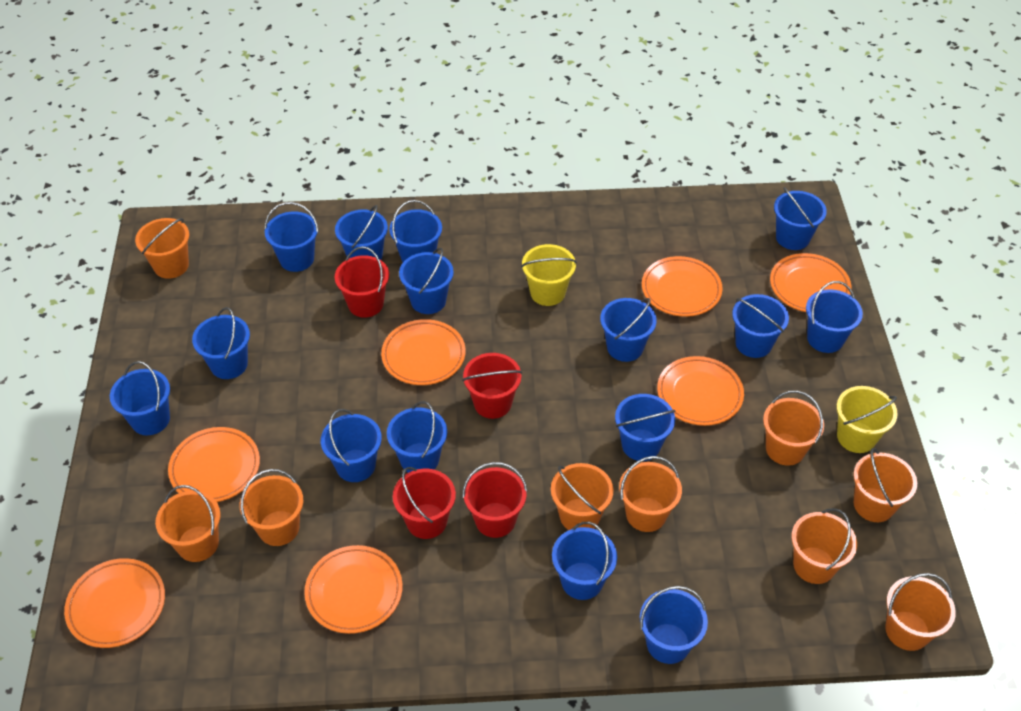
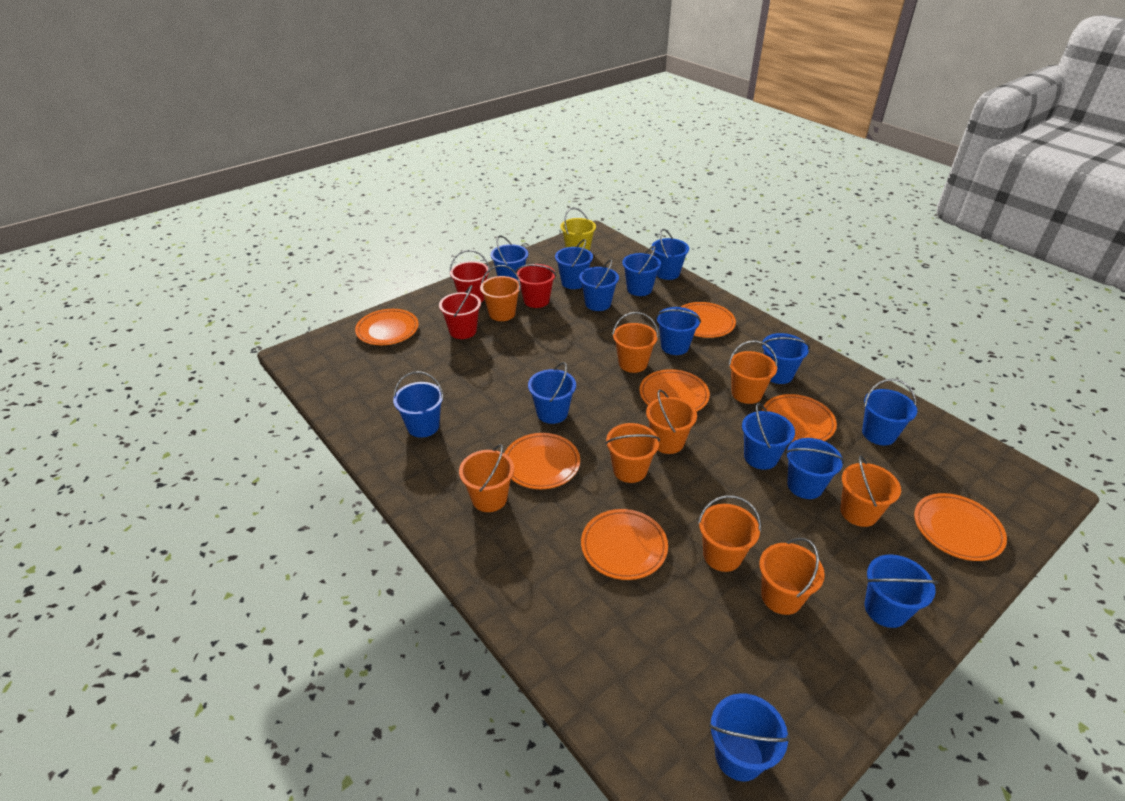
blue bucket: 15 -> 14
red bucket: 4 -> 3
yellow bucket: 2 -> 1

